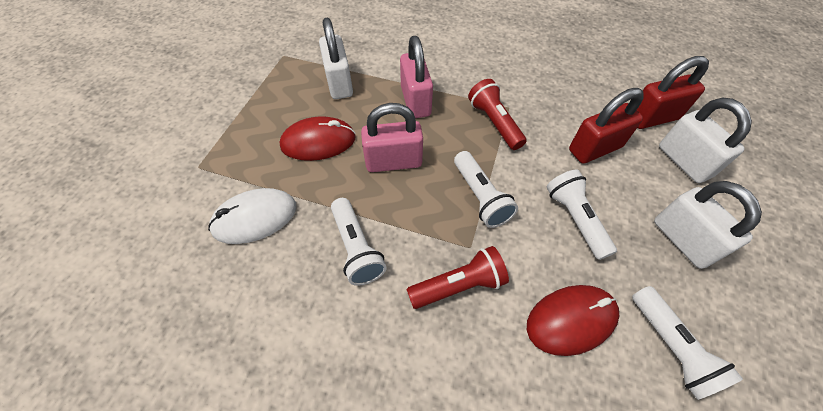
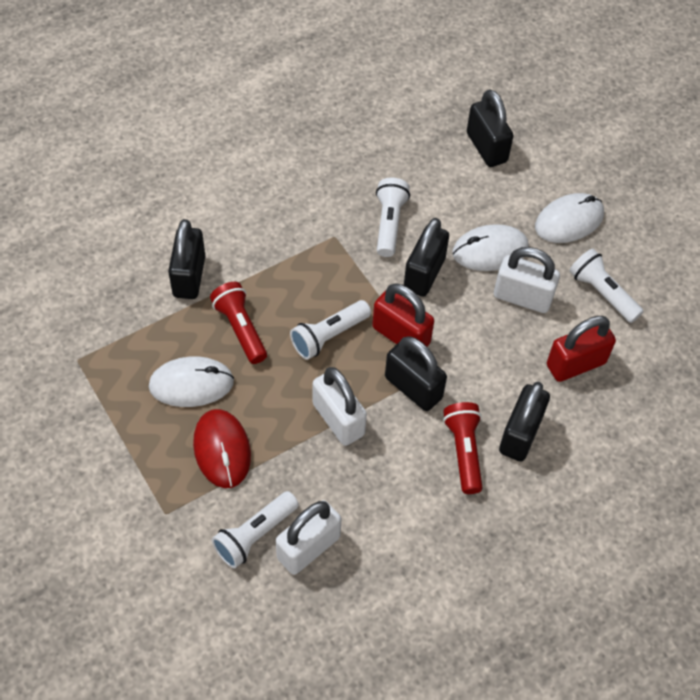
black padlock: 0 -> 5
pink padlock: 2 -> 0
red mouse: 2 -> 1
white mouse: 1 -> 3

